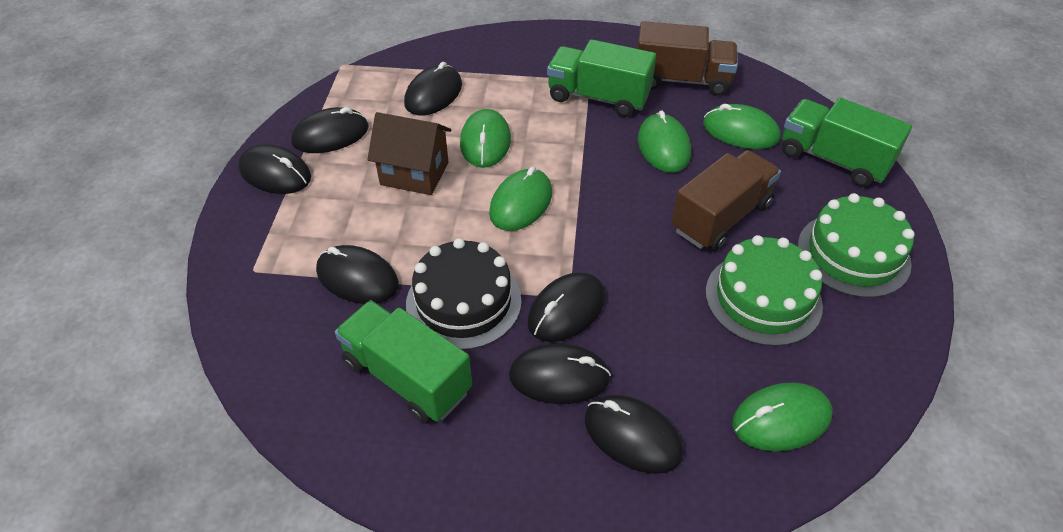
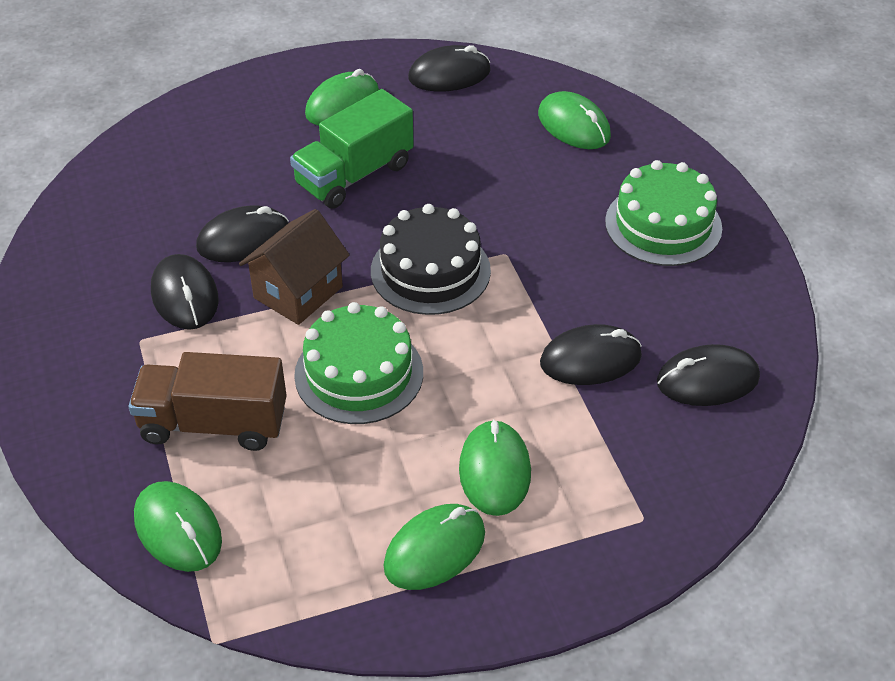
black mouse: 7 -> 5
brown truck: 2 -> 1
green truck: 3 -> 1

